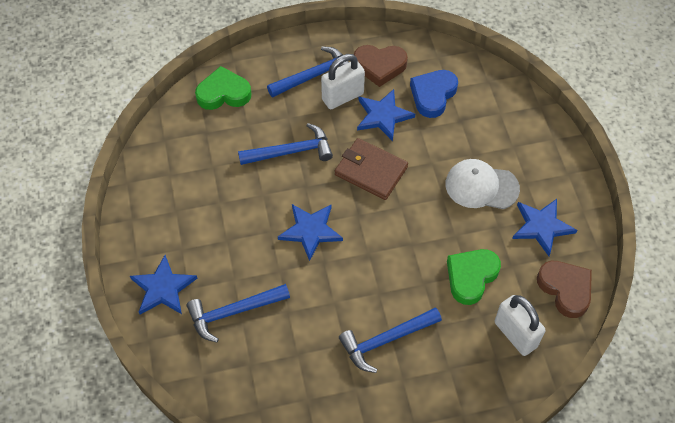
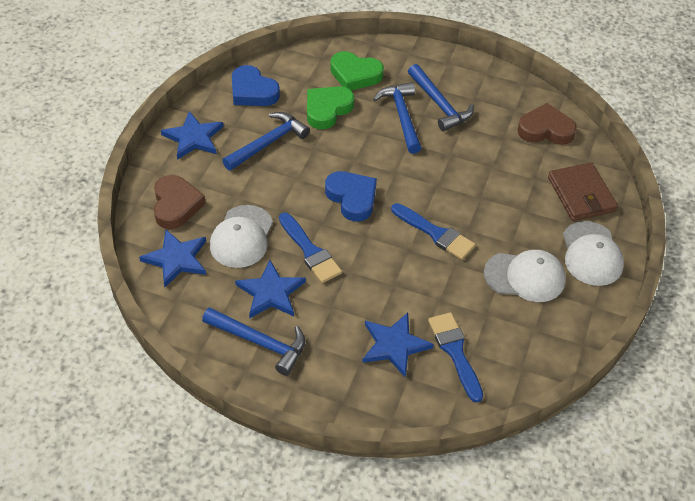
blue brush: 0 -> 3
blue heart: 1 -> 2
white cap: 1 -> 3
white padlock: 2 -> 0

